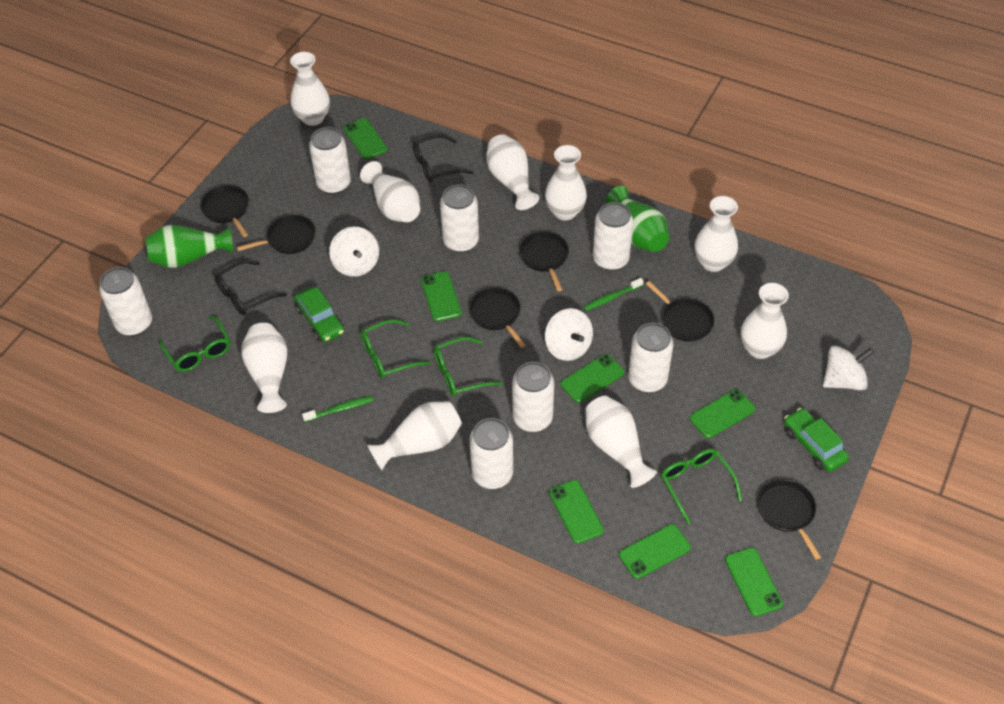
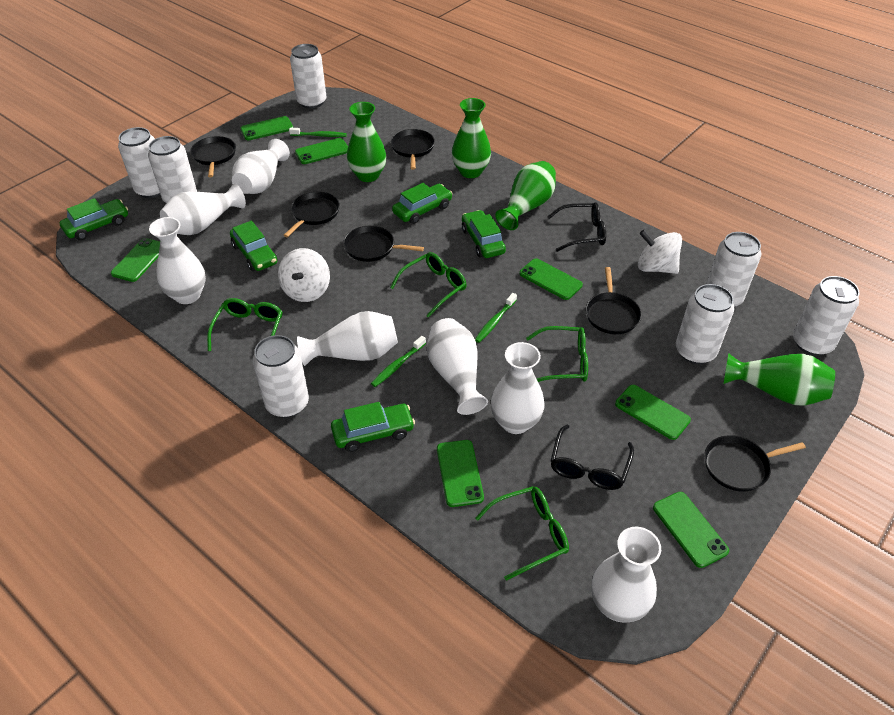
green car: 2 -> 5
green toothbrush: 2 -> 3
green vase: 2 -> 4
white spinning top: 3 -> 2
white vase: 9 -> 7

